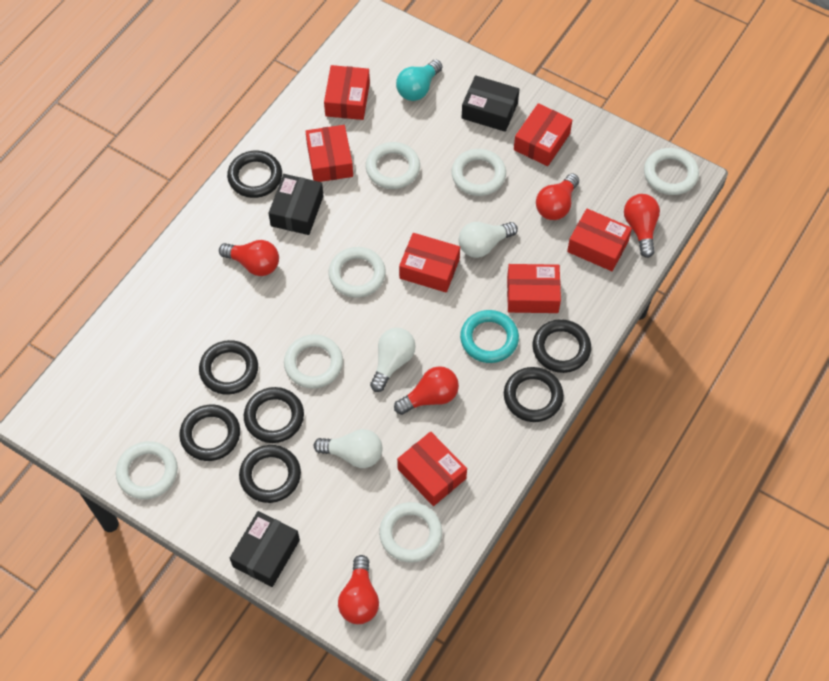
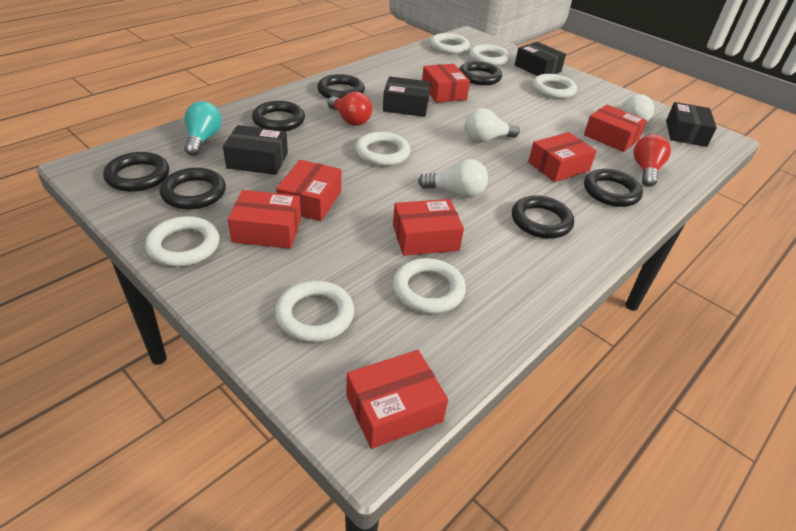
black box: 3 -> 4
red light bulb: 5 -> 2
turquoise ring: 1 -> 0

